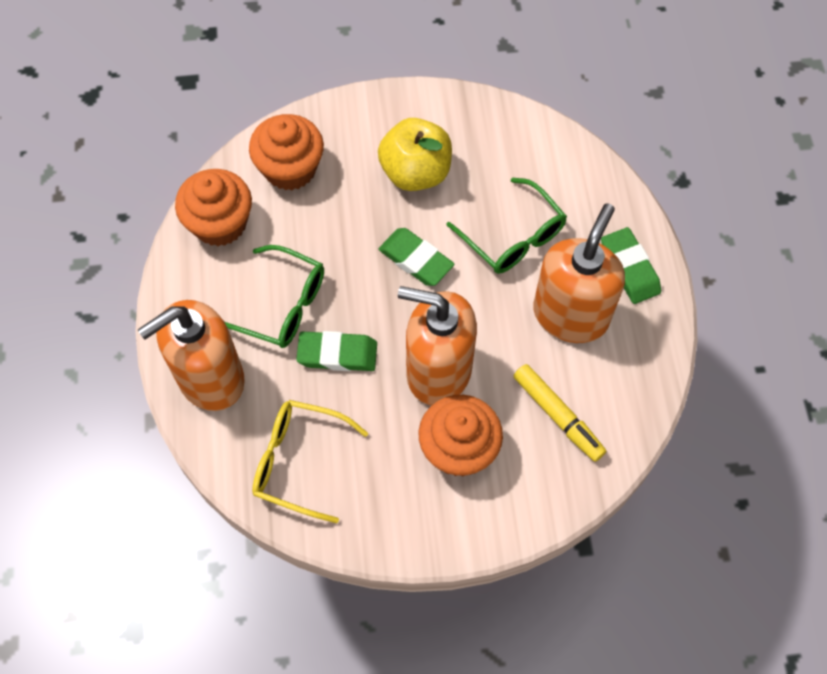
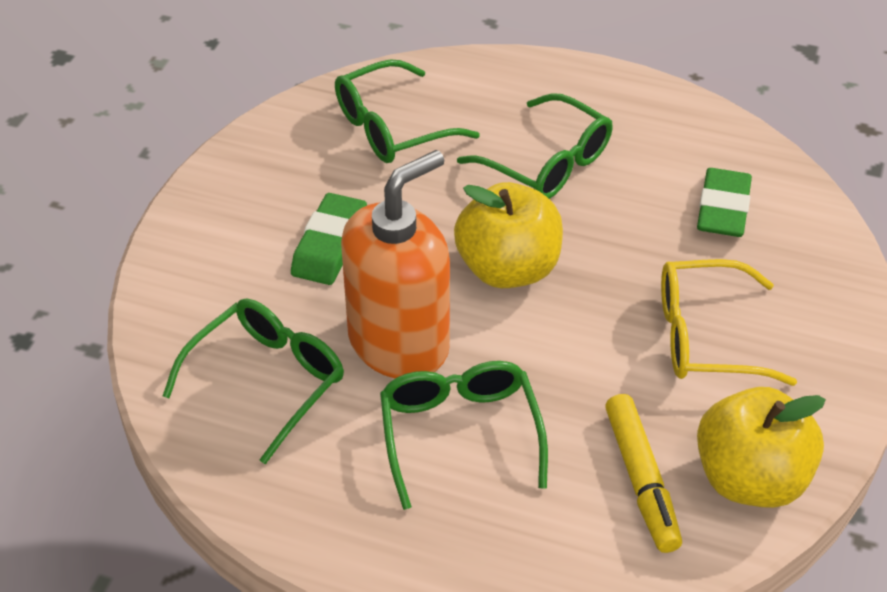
green eraser: 3 -> 2
green glasses: 2 -> 4
orange cupcake: 3 -> 0
orange soap dispenser: 3 -> 1
yellow apple: 1 -> 2

